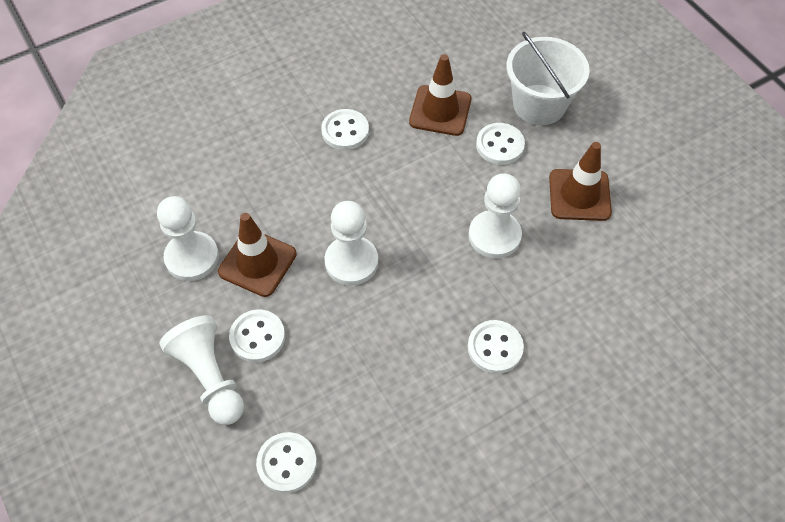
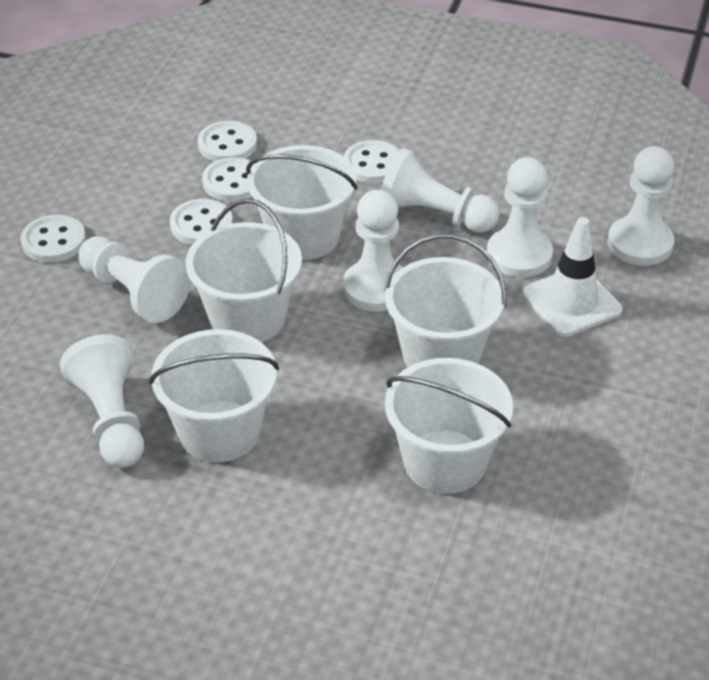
brown traffic cone: 3 -> 0
white bucket: 1 -> 5
white pawn: 4 -> 6
white traffic cone: 0 -> 1

